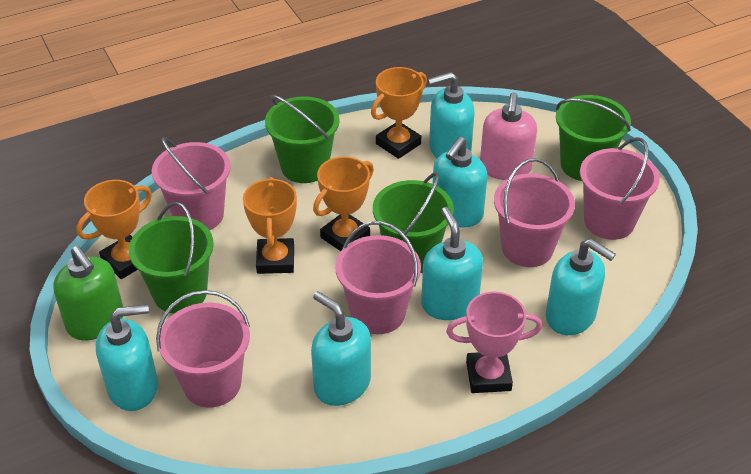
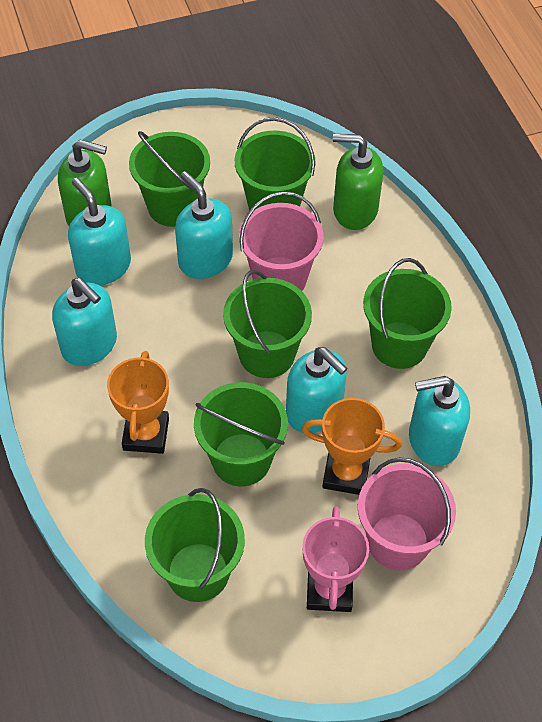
green bucket: 4 -> 6
green soap dispenser: 1 -> 2
orange trophy: 4 -> 2
pink bucket: 5 -> 2
pink soap dispenser: 1 -> 0
turquoise soap dispenser: 6 -> 5

